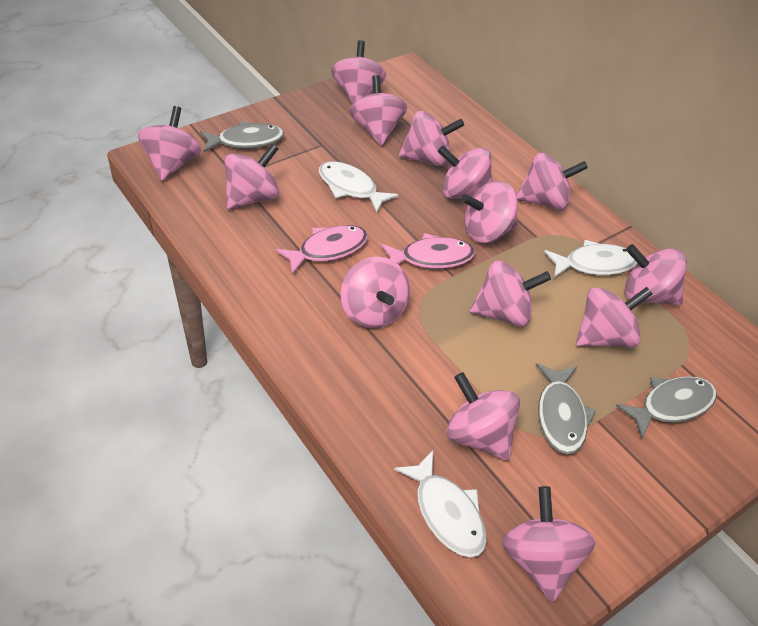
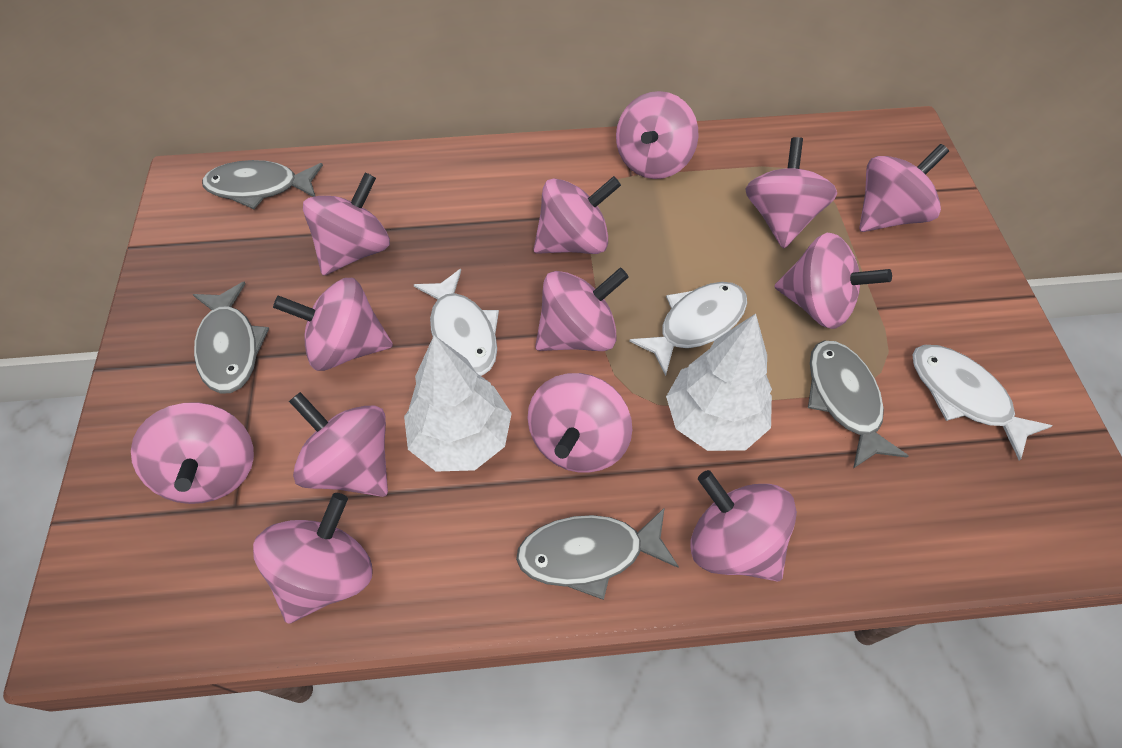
grey fish: 3 -> 4
pink fish: 2 -> 0
pink spinning top: 14 -> 13
white tree: 0 -> 2

